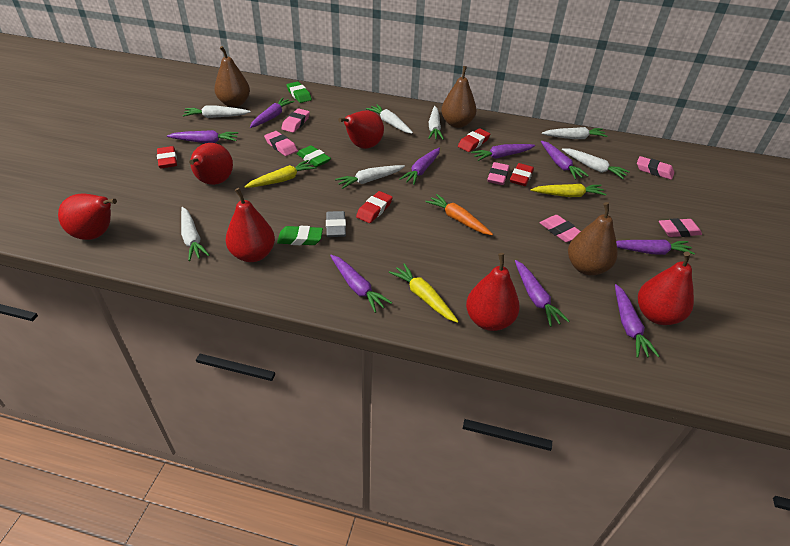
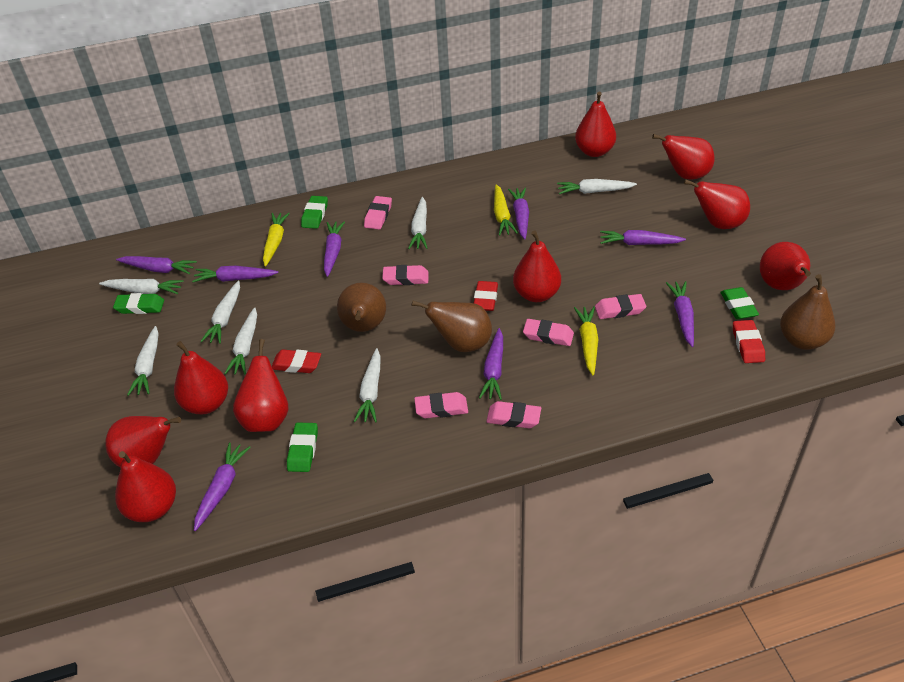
green eraser: 3 -> 4
grey eraser: 1 -> 0
orange carrot: 1 -> 0
purple carrot: 9 -> 8
red eraser: 4 -> 3
red pear: 6 -> 9

